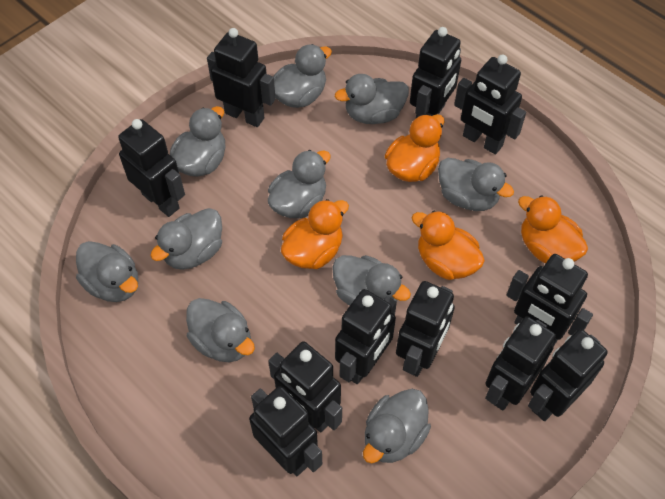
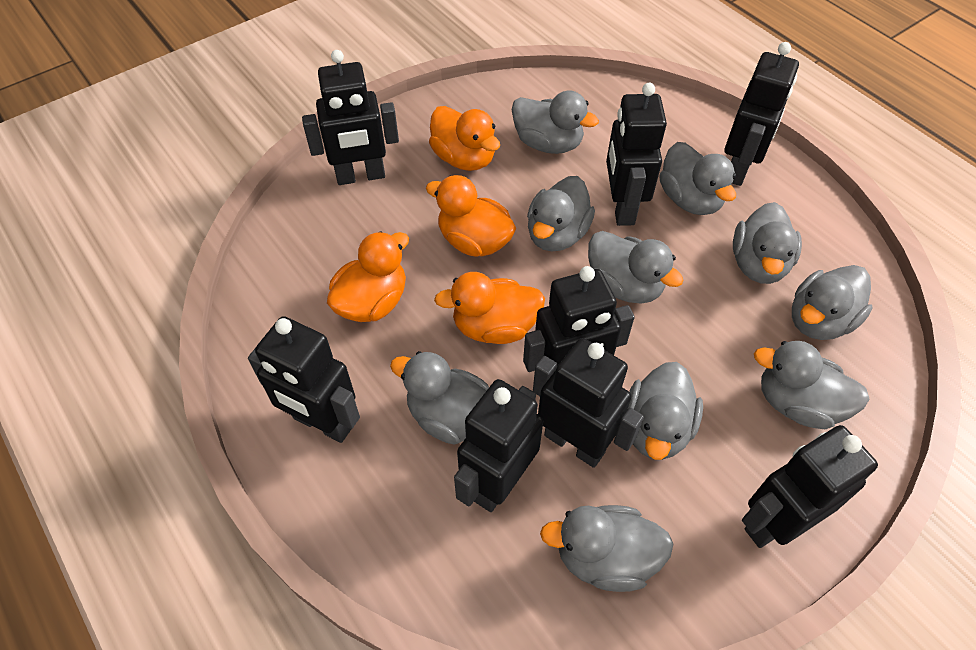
black robot: 11 -> 8

